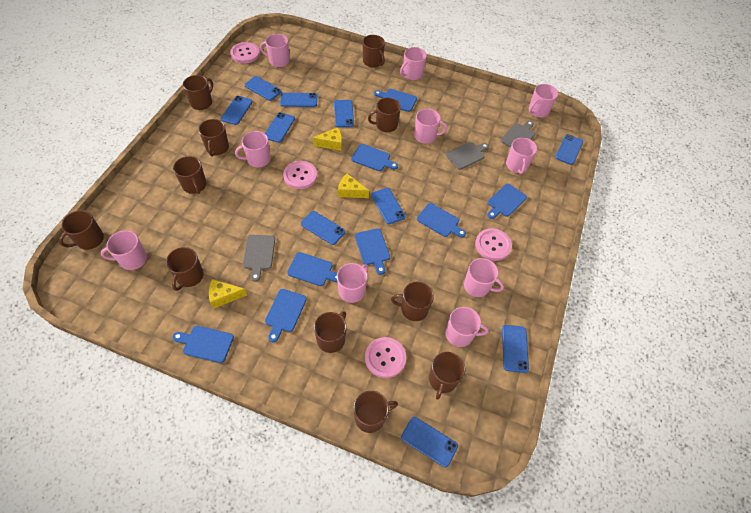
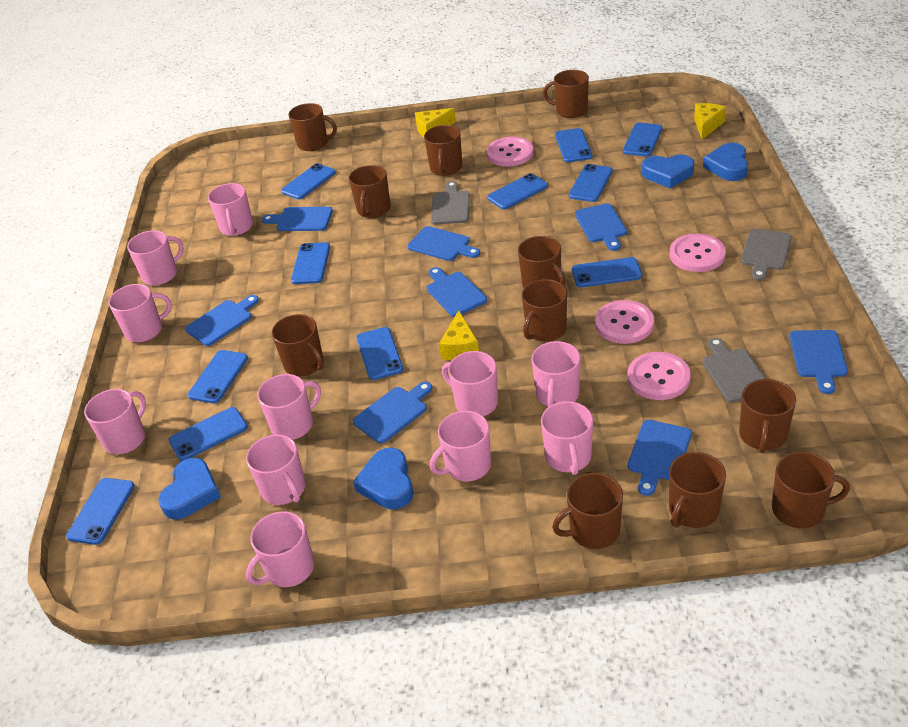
blue heart: 0 -> 4
blue phone: 10 -> 11
pink mug: 10 -> 11

